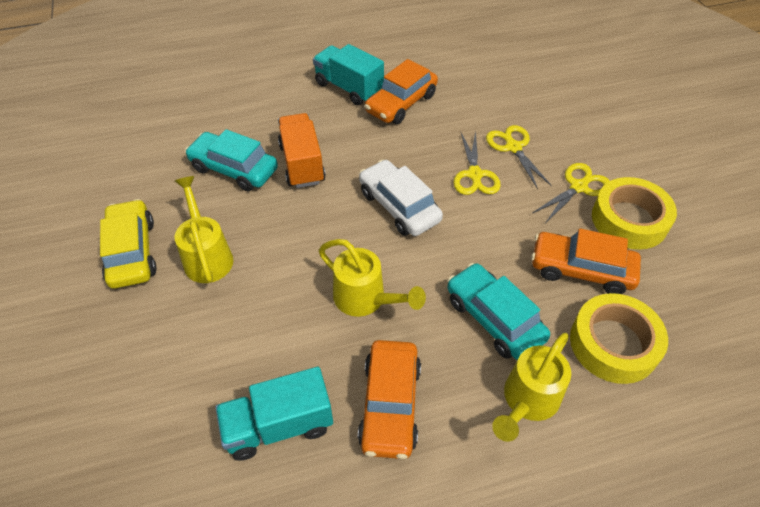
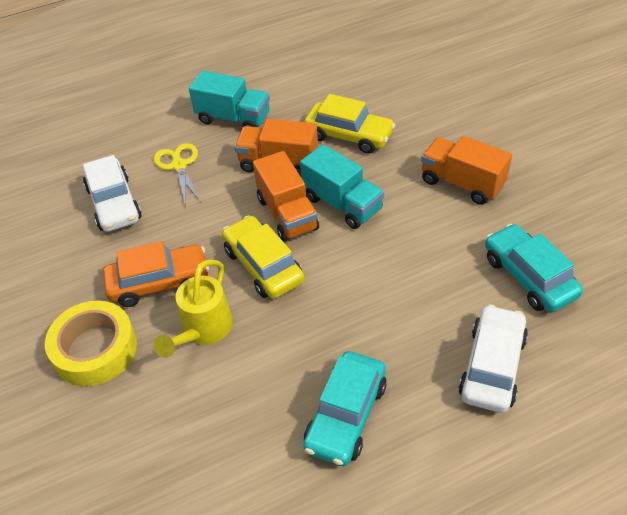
orange car: 3 -> 1
orange truck: 1 -> 3
white car: 1 -> 2
yellow car: 1 -> 2
yellow scissors: 3 -> 1
yellow tape: 2 -> 1
yellow watering can: 3 -> 1

